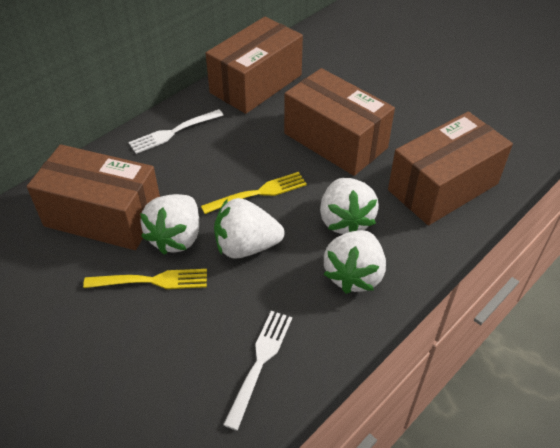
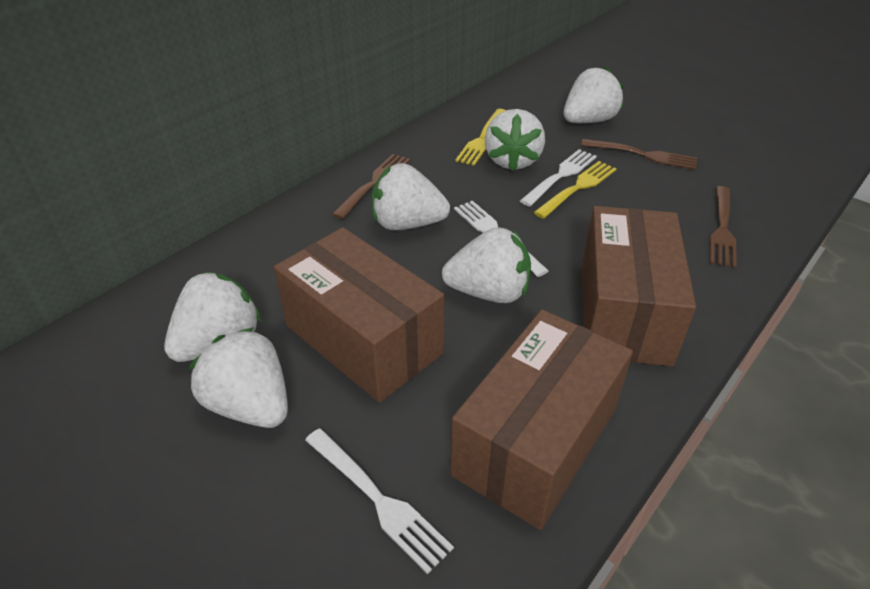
brown box: 4 -> 3
brown fork: 0 -> 3
white fork: 2 -> 3
white strawberry: 4 -> 6

